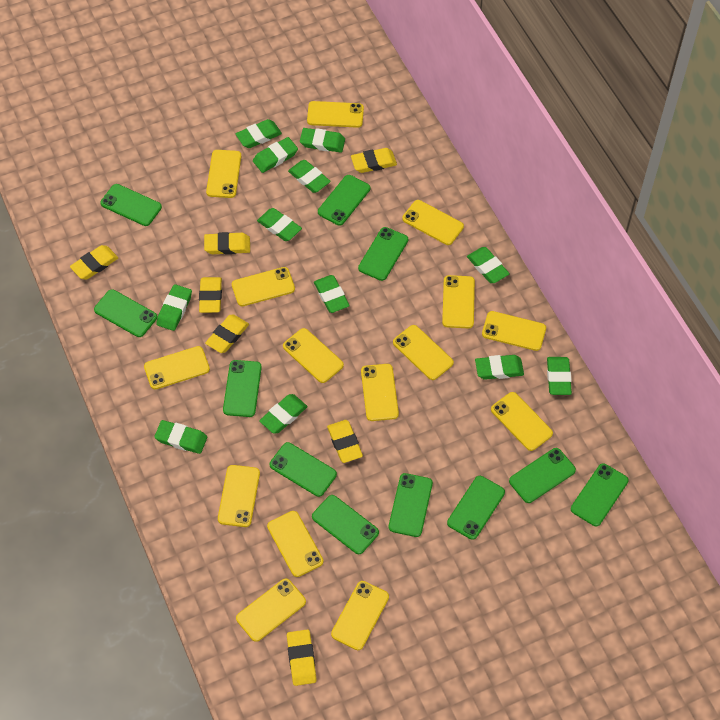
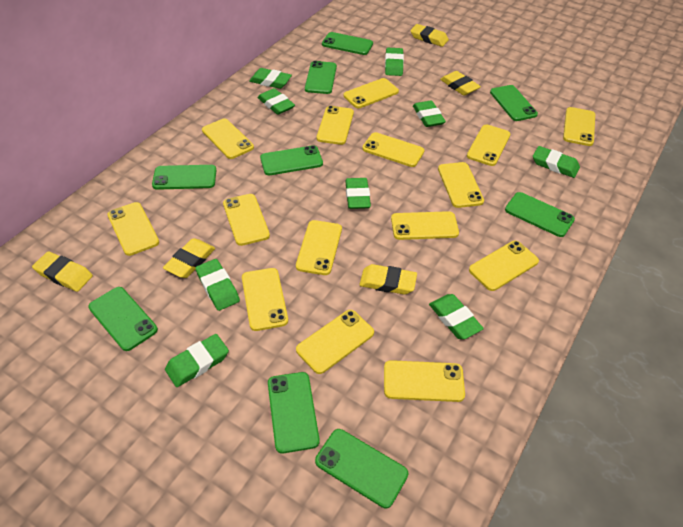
green eraser: 12 -> 9
green phone: 11 -> 9
yellow eraser: 7 -> 5

